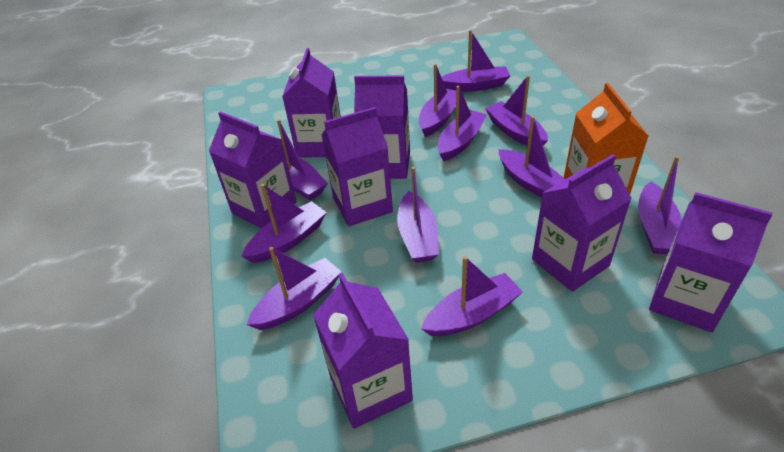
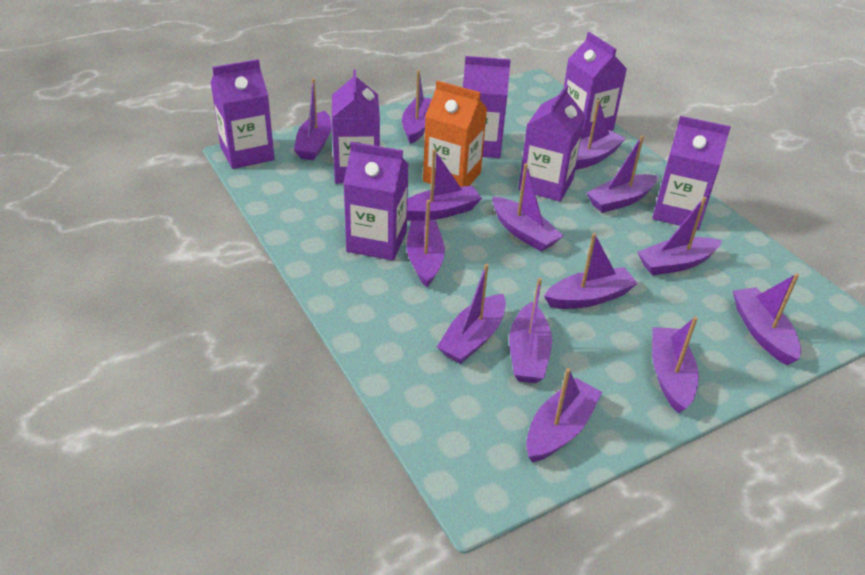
purple boat: 11 -> 14

